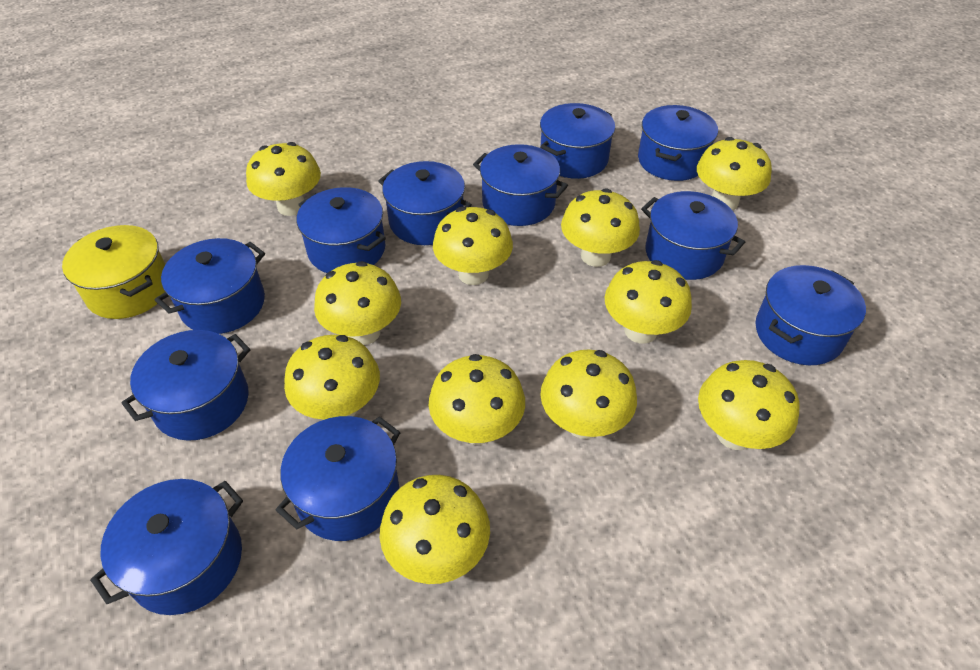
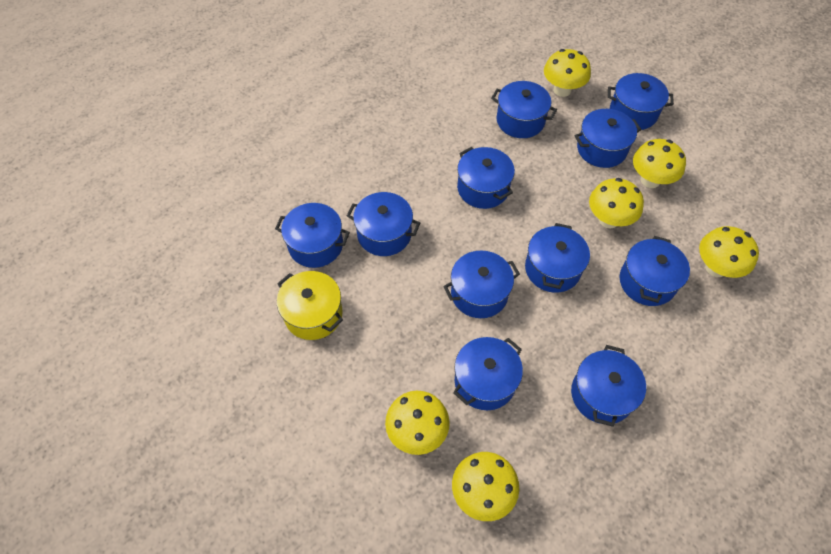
yellow mushroom: 11 -> 6

